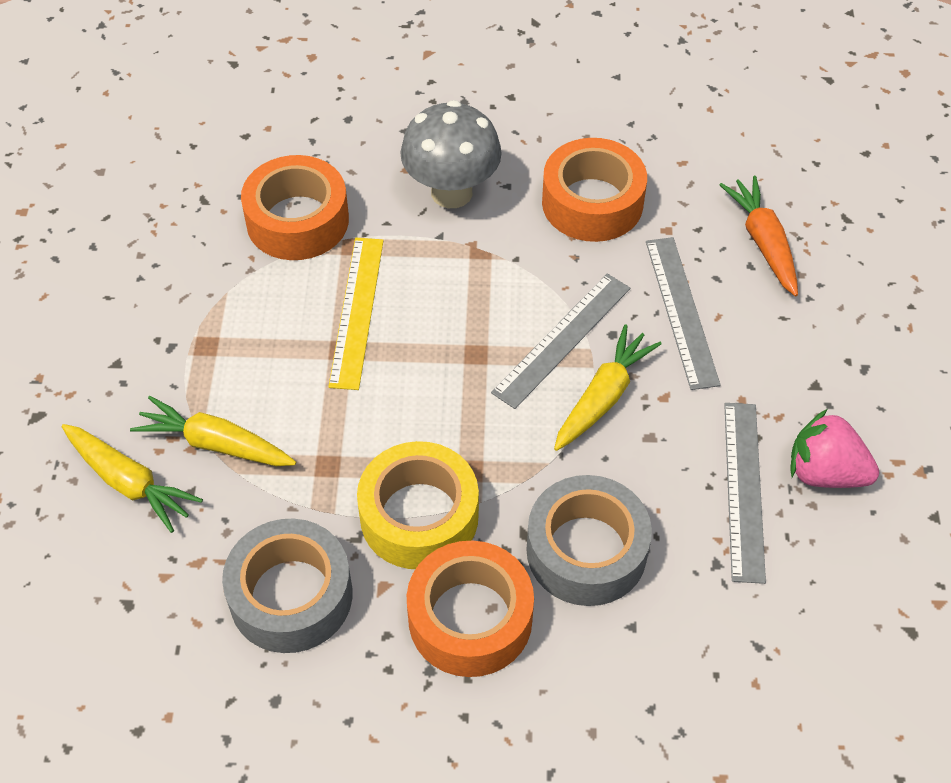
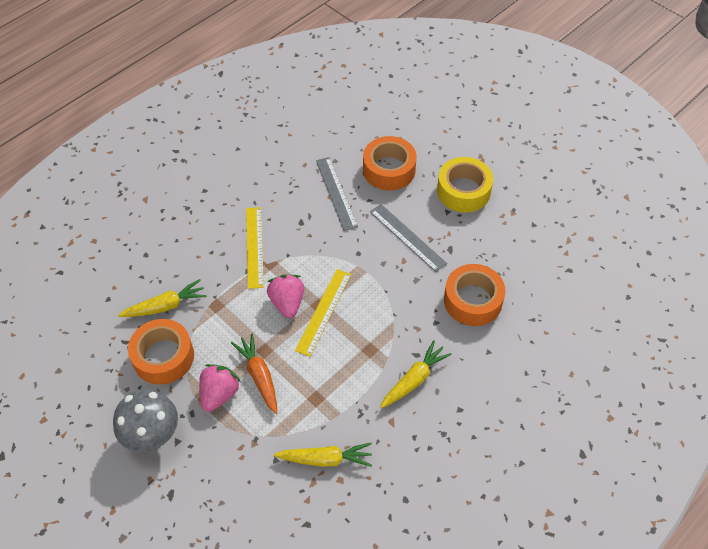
grey ruler: 3 -> 2
grey tape: 2 -> 0
pink strawberry: 1 -> 2
yellow ruler: 1 -> 2

